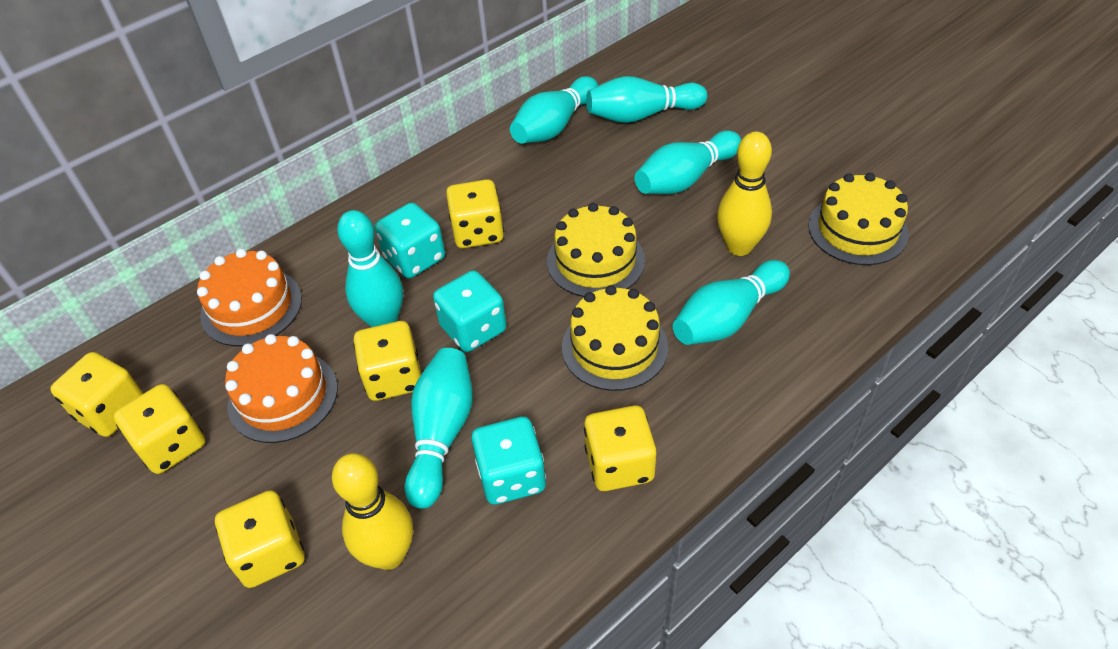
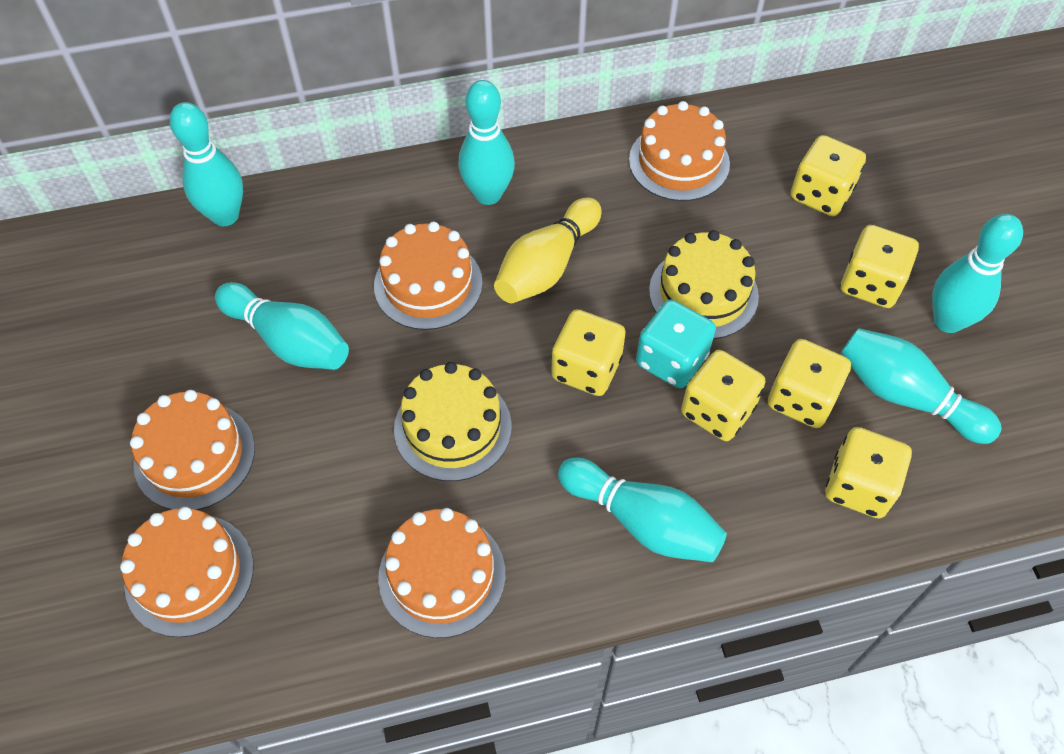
orange cake: 2 -> 5
turquoise dice: 3 -> 1
yellow bowling pin: 2 -> 1
yellow cake: 3 -> 2

